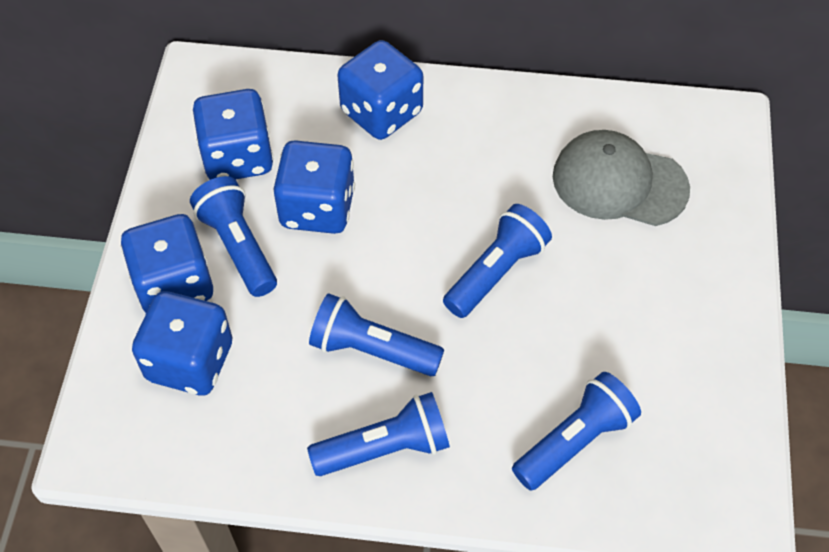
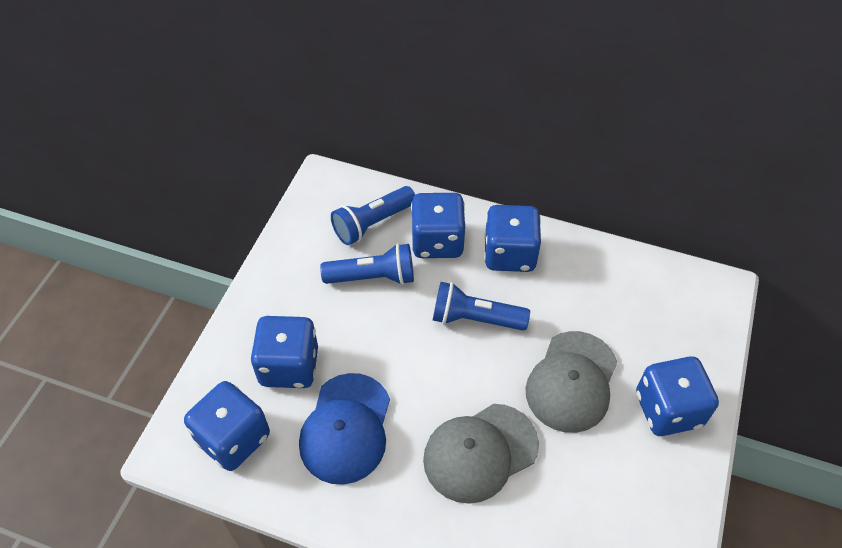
blue cap: 0 -> 1
blue flashlight: 5 -> 3
grey cap: 1 -> 2

